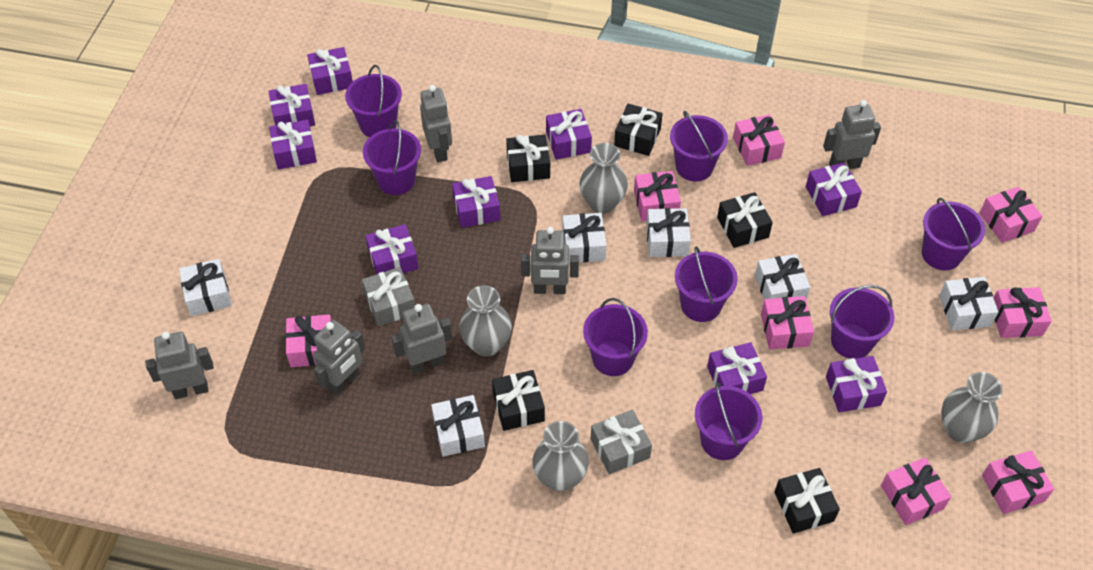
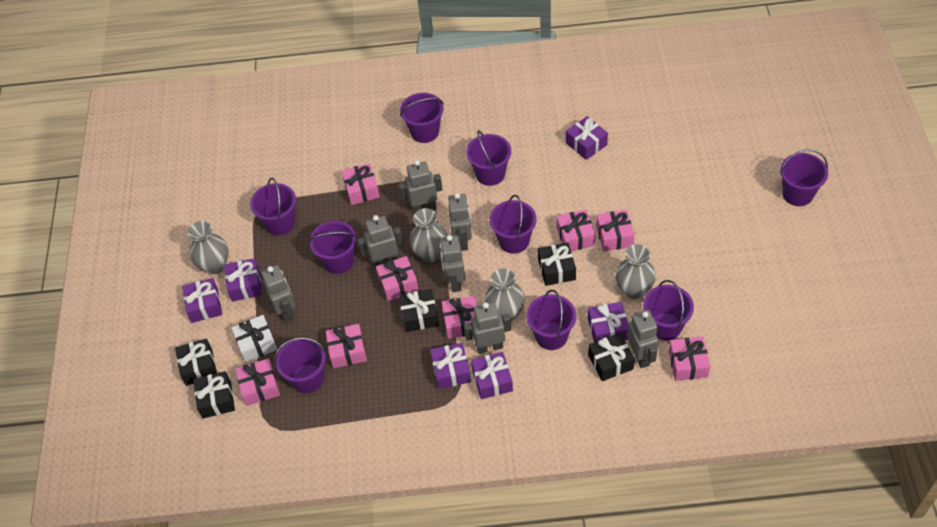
grey gift: 2 -> 0
grey robot: 6 -> 7
purple bucket: 8 -> 9
purple gift: 9 -> 6
white gift: 6 -> 1

